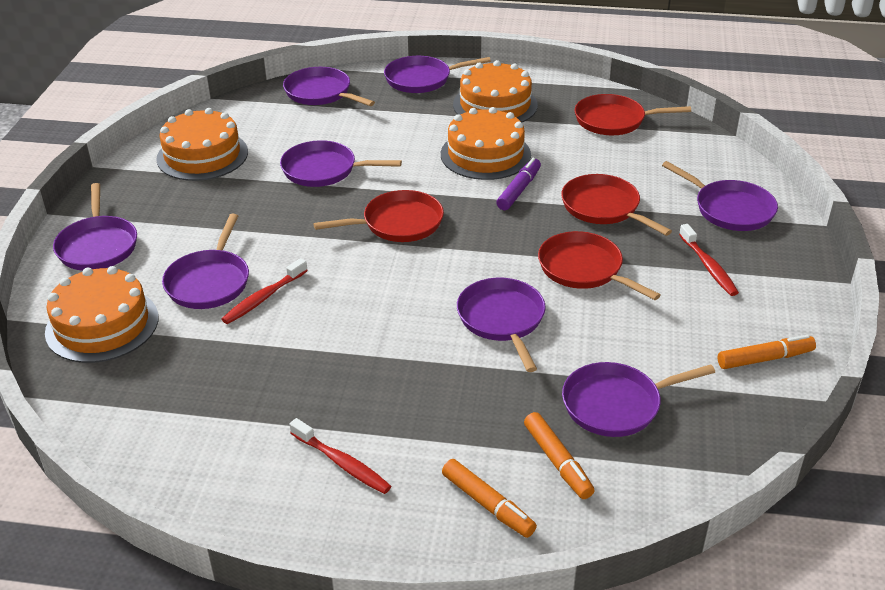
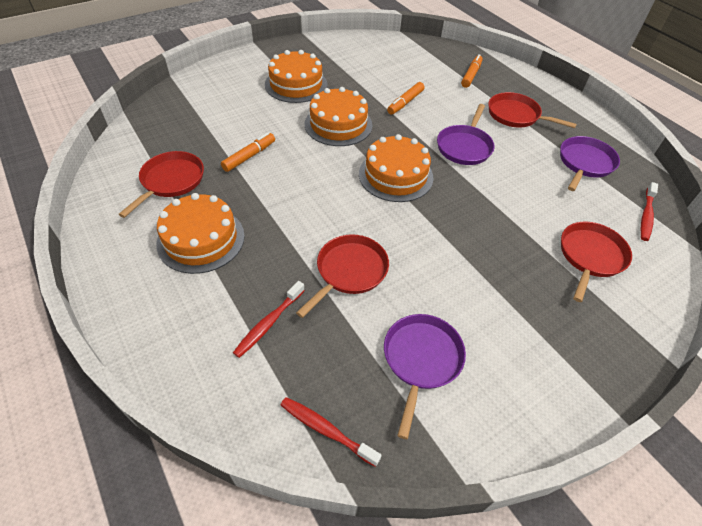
purple marker: 1 -> 0
purple pan: 8 -> 3

